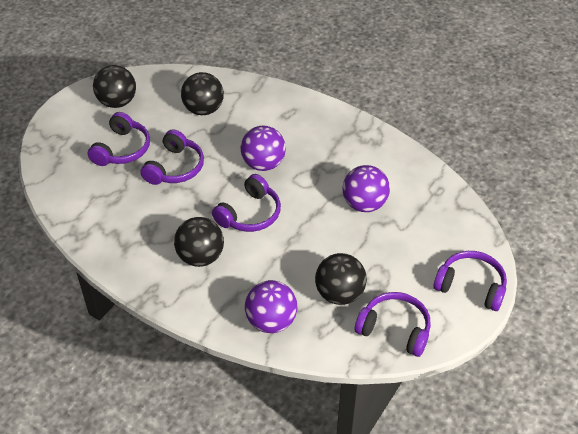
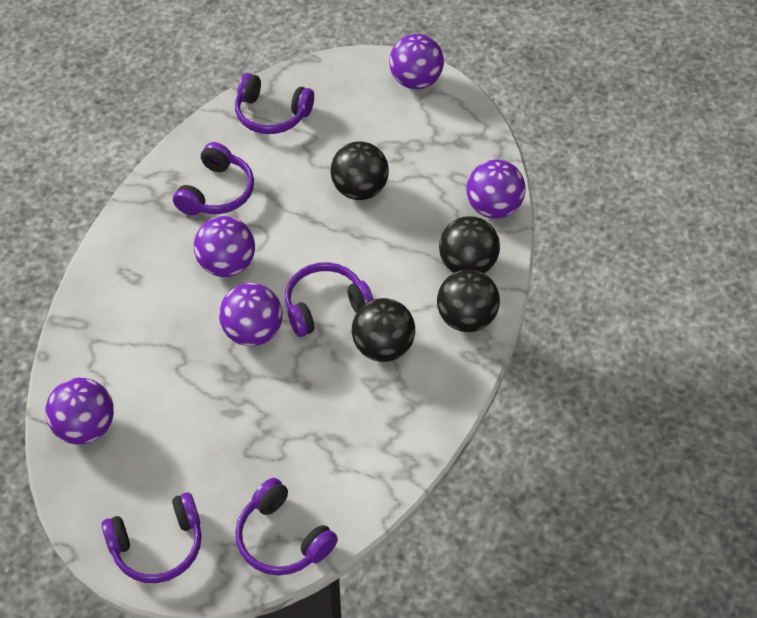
purple ball: 3 -> 5

